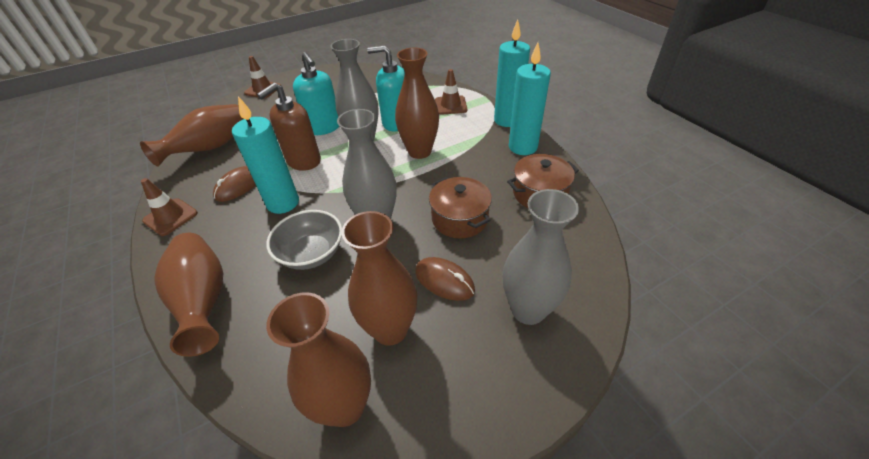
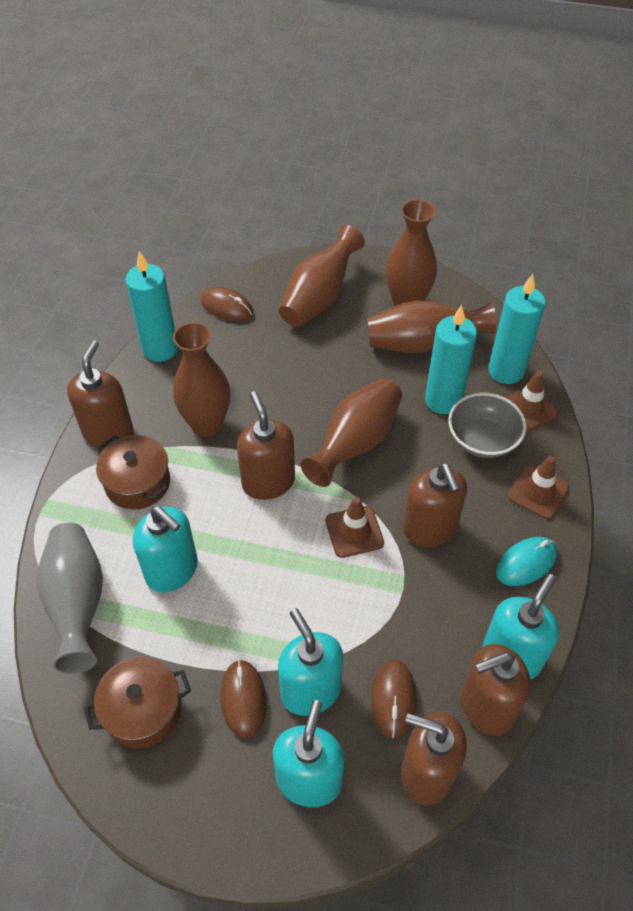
brown mouse: 2 -> 3
brown soap dispenser: 1 -> 5
grey vase: 3 -> 1
turquoise mouse: 0 -> 1
turquoise soap dispenser: 2 -> 4

